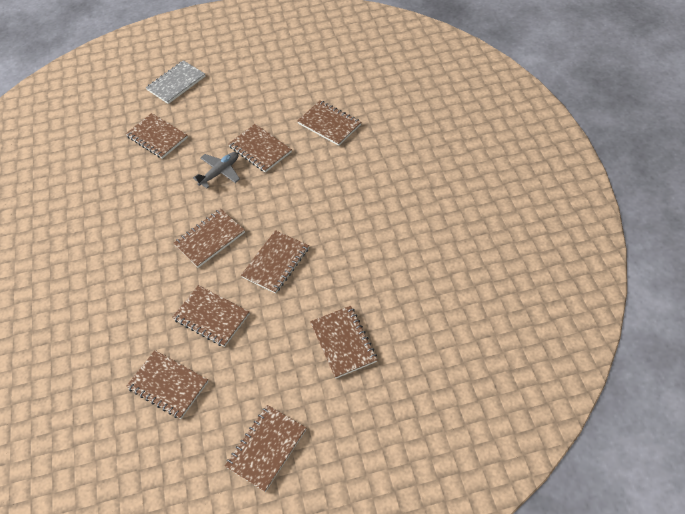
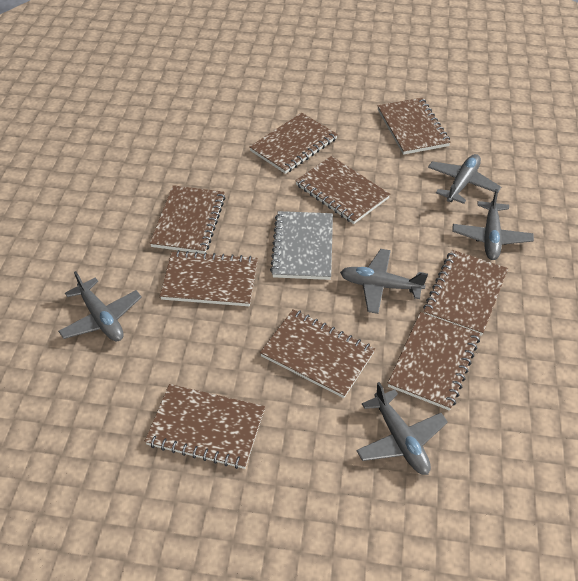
grey plane: 1 -> 5

